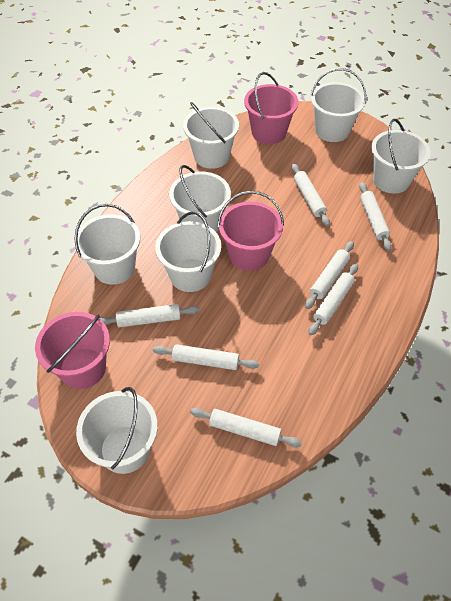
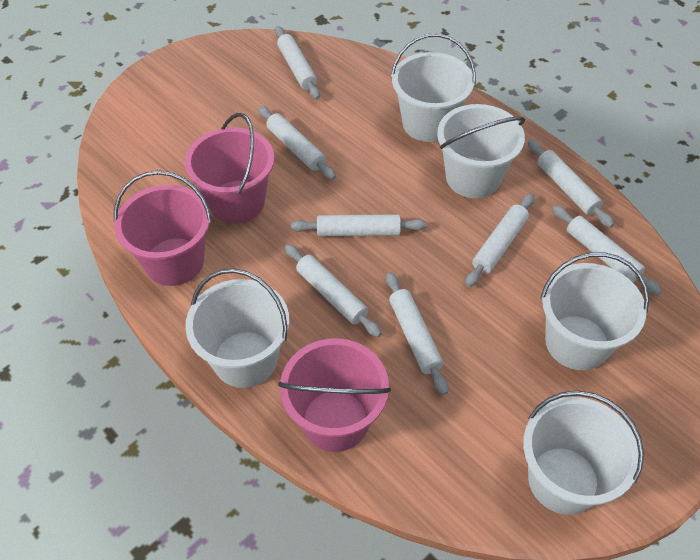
white bucket: 7 -> 5
white rolling pin: 7 -> 8

